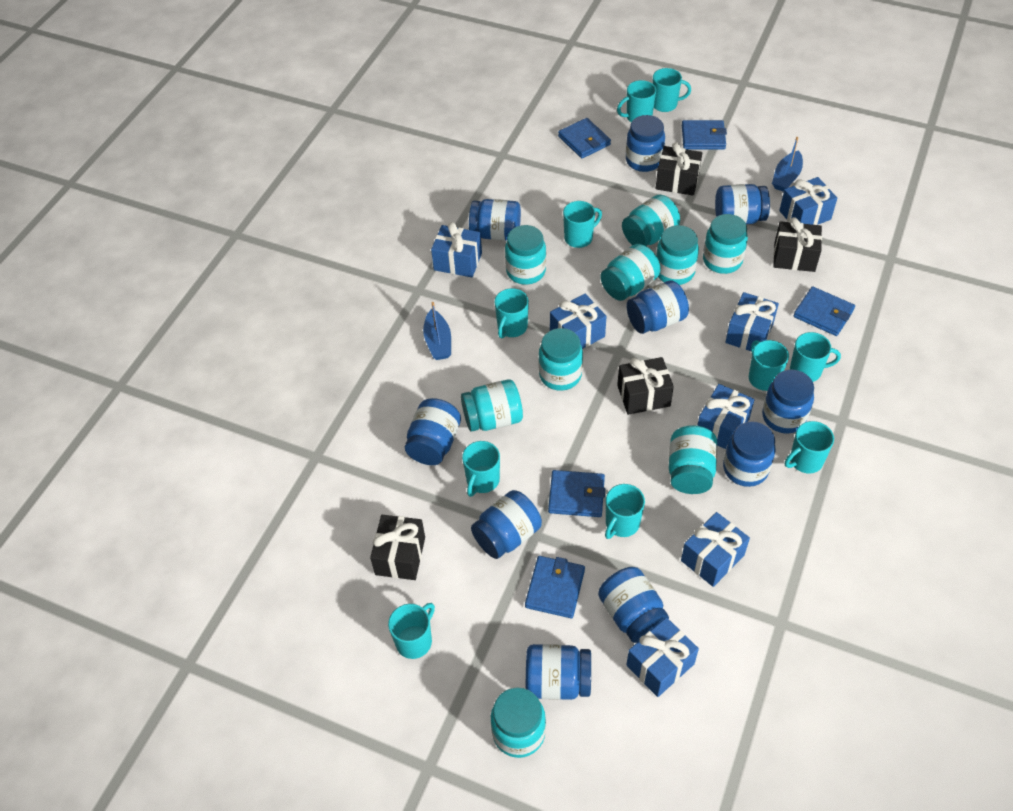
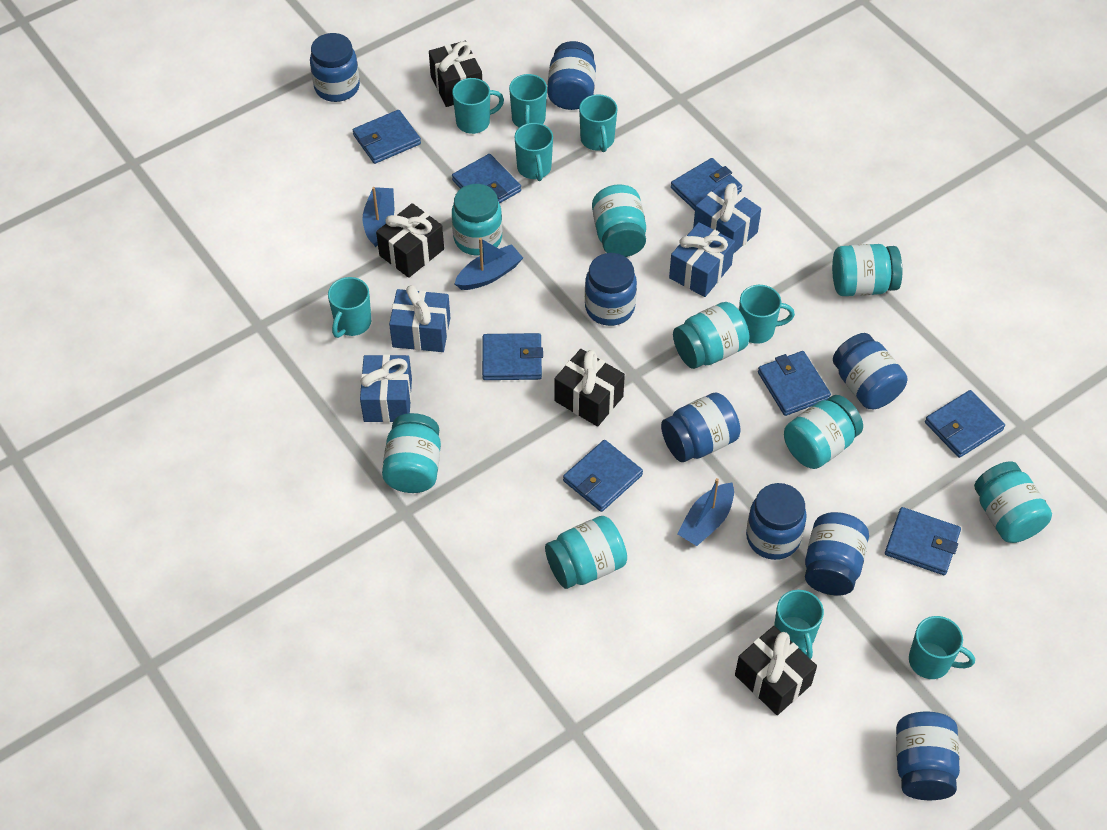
blue boat: 2 -> 3
blue gift: 7 -> 4
blue jar: 10 -> 8
blue wallet: 5 -> 8
turquoise jar: 9 -> 8
turquoise mug: 10 -> 8

